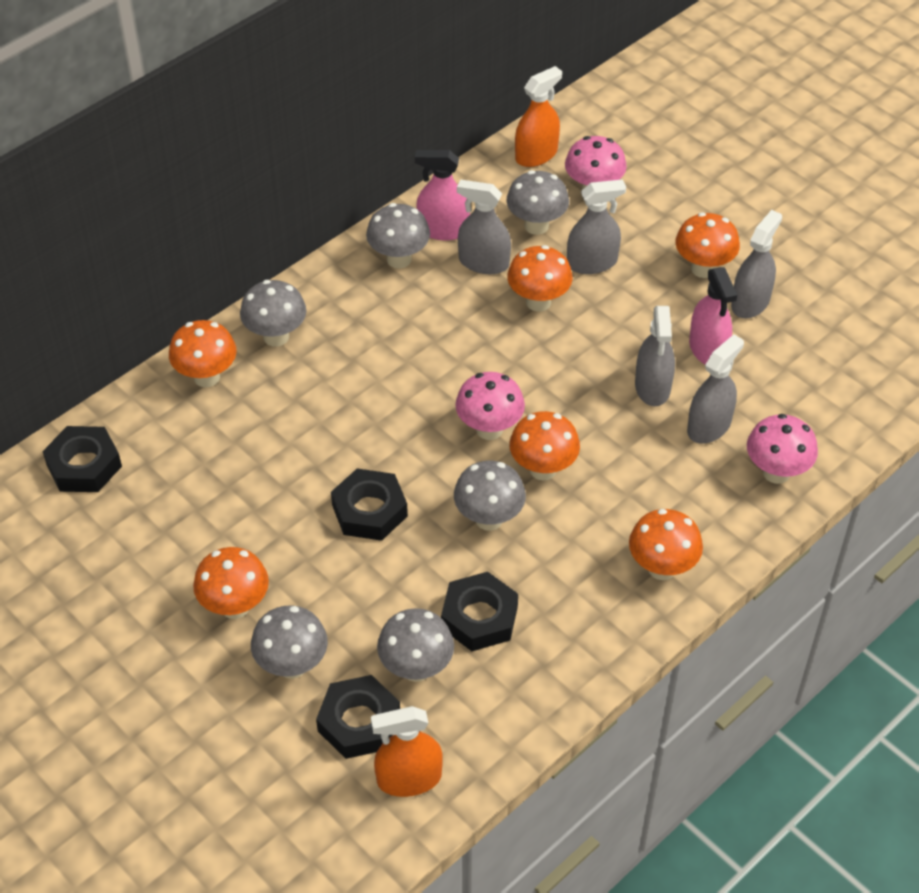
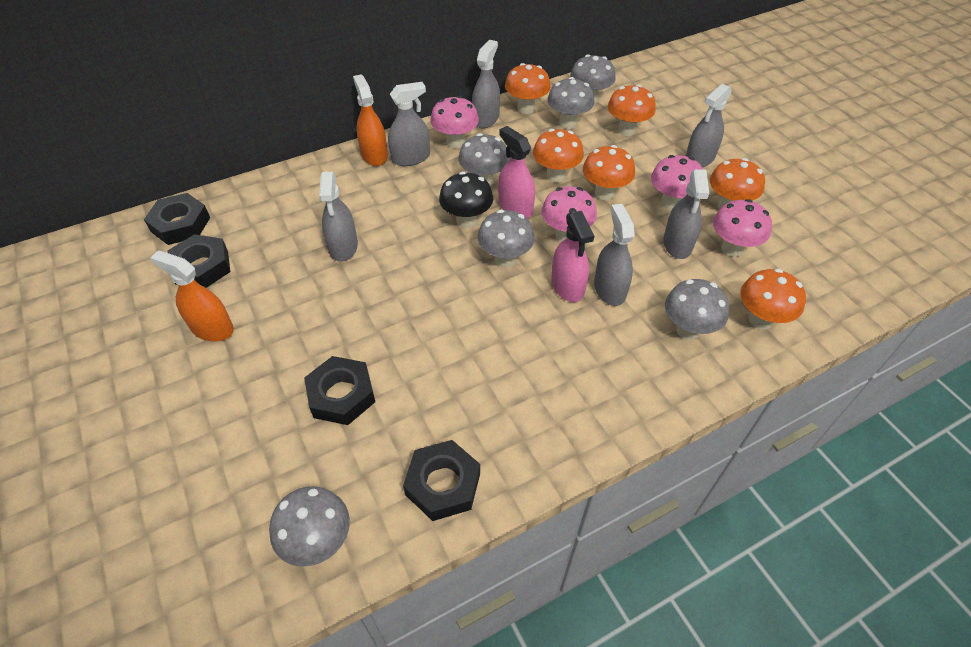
black mushroom: 0 -> 1
grey spray bottle: 5 -> 6
pink mushroom: 3 -> 4

